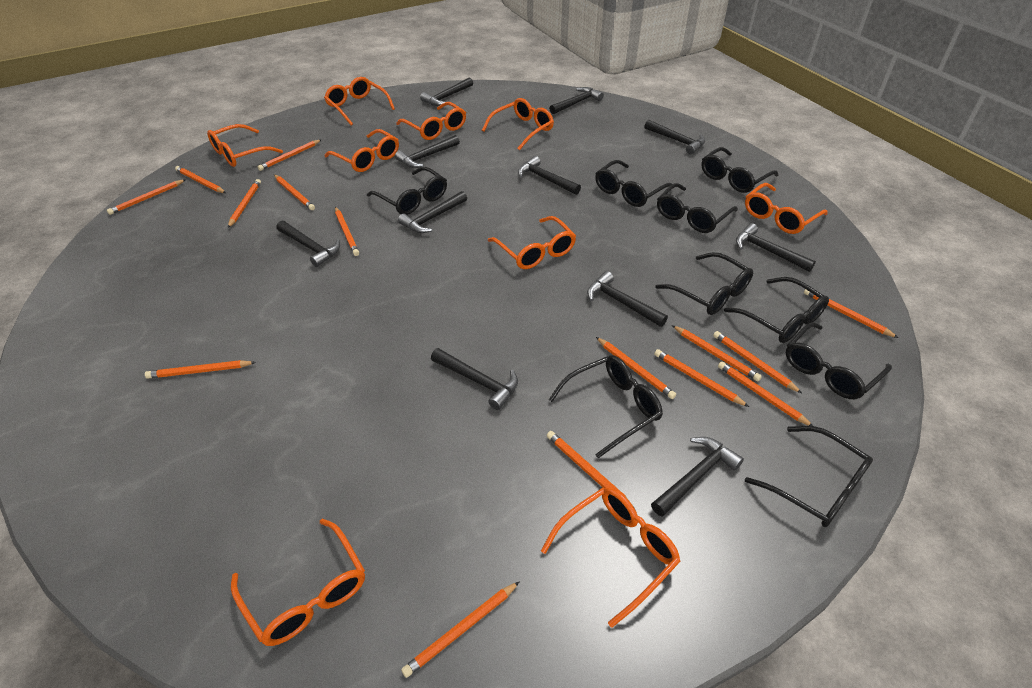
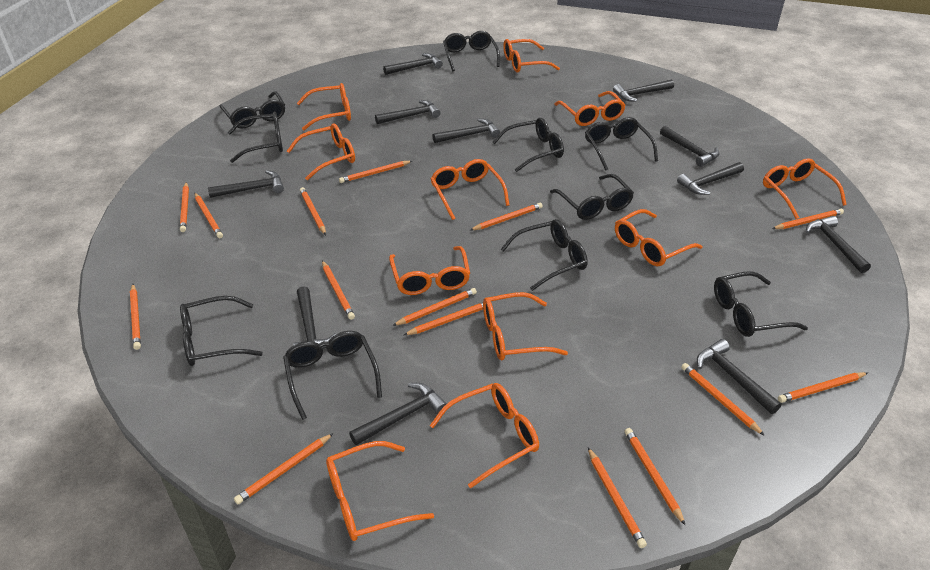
black glasses: 9 -> 10
orange glasses: 9 -> 11

